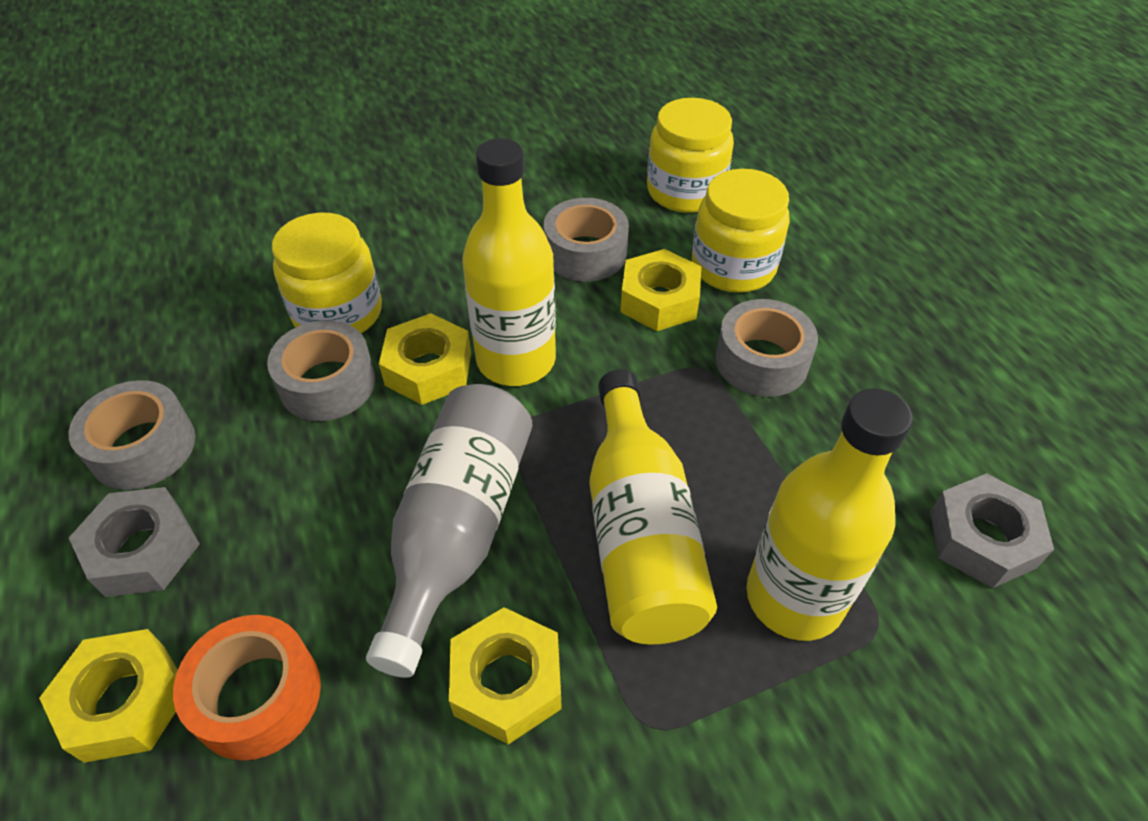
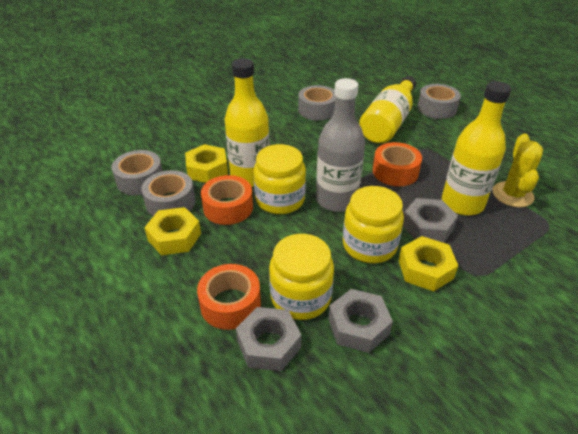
grey nut: 2 -> 3
orange tape: 1 -> 3
yellow cactus: 0 -> 1
yellow nut: 4 -> 3

